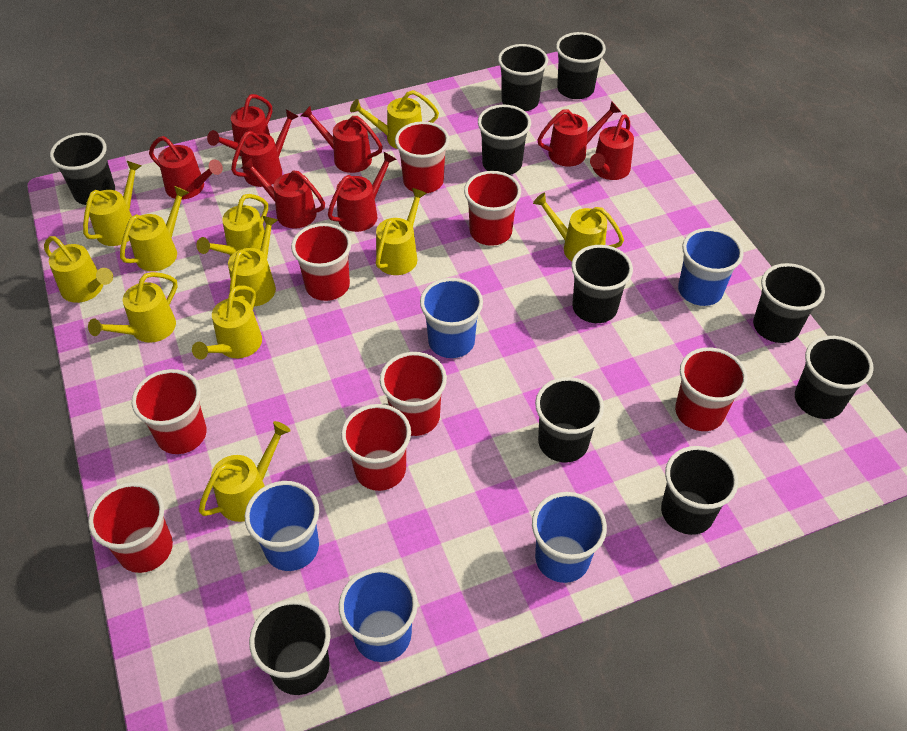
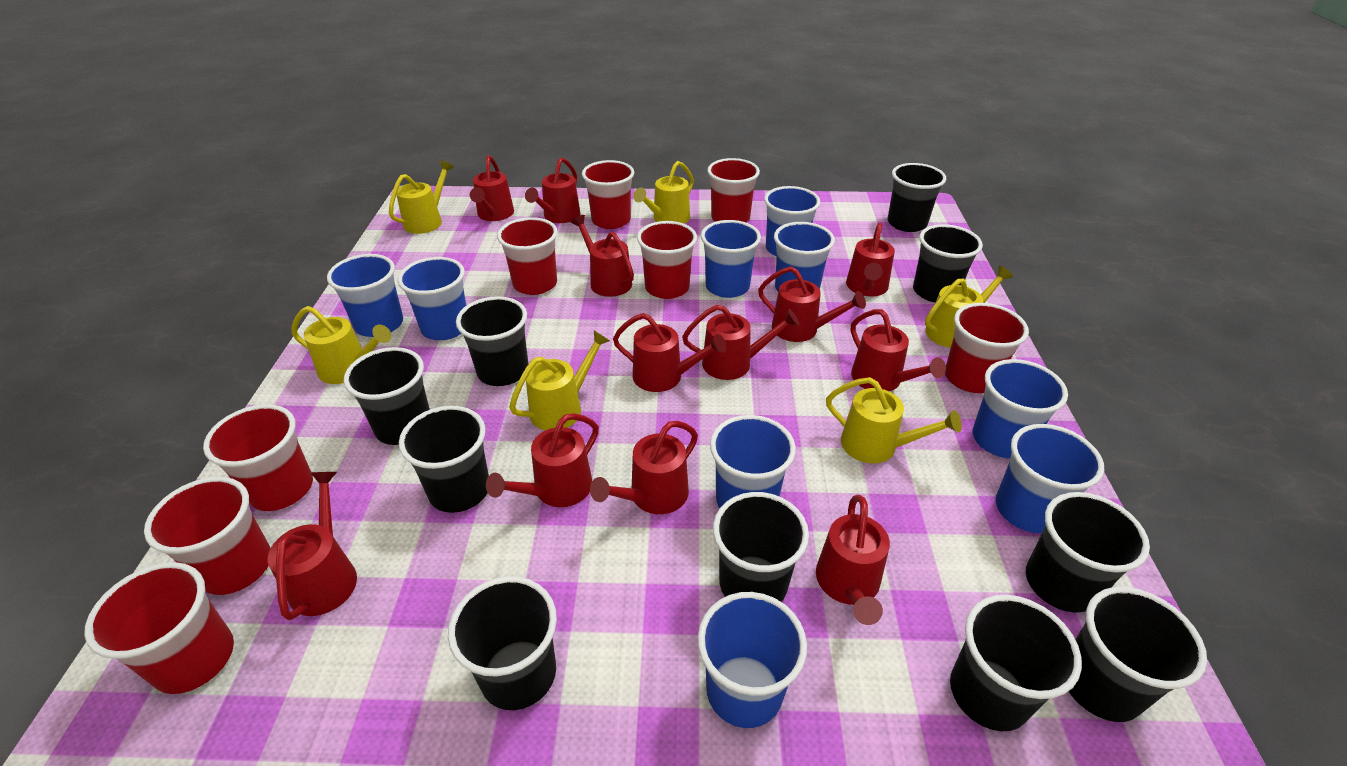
blue cup: 5 -> 9
red watering can: 8 -> 12
yellow watering can: 11 -> 6

